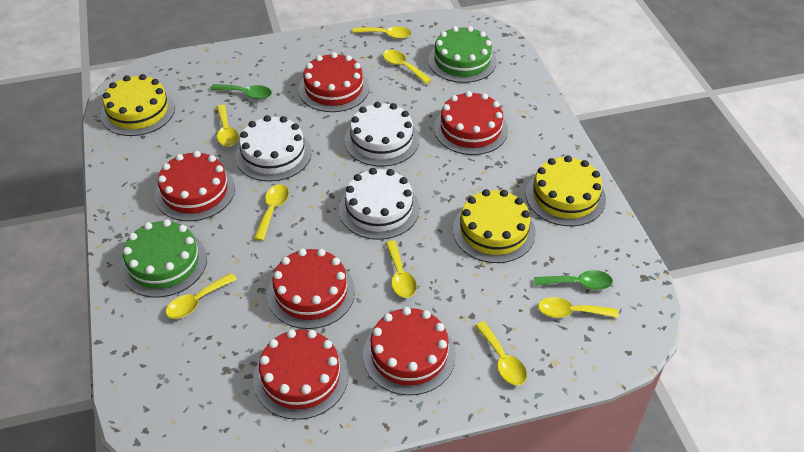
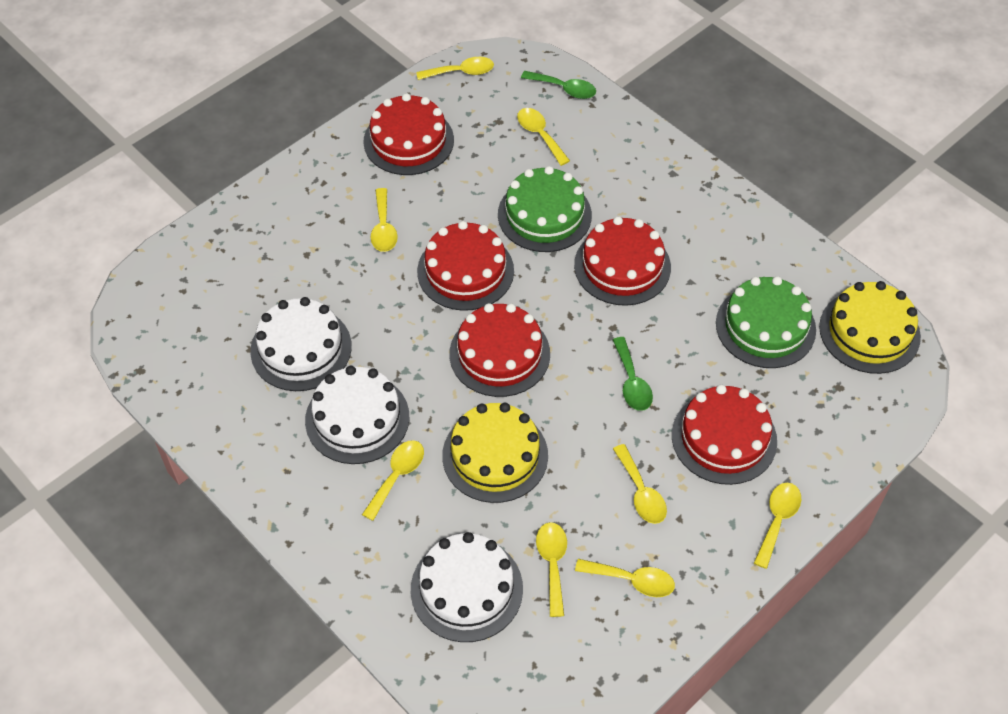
red cake: 6 -> 5
yellow cake: 3 -> 2

